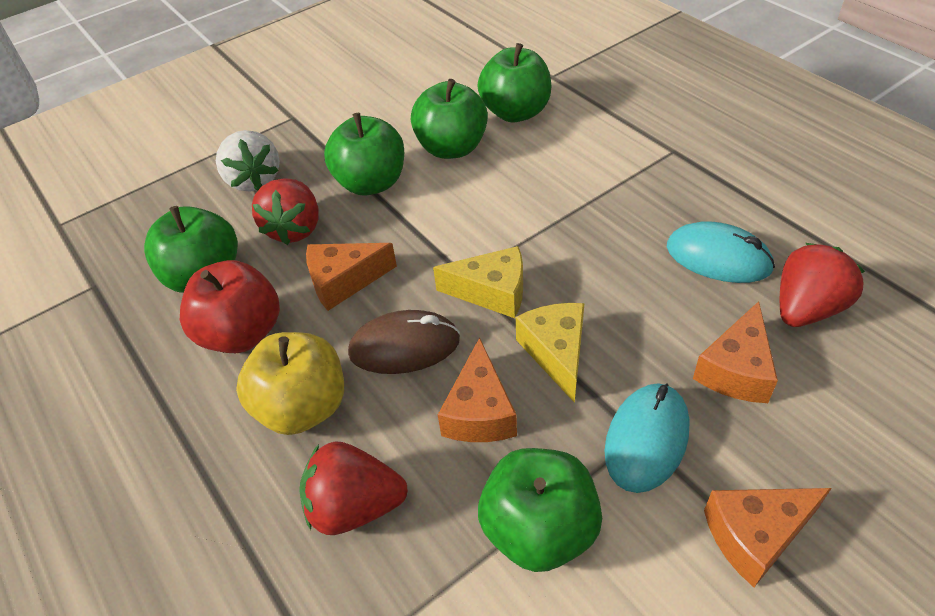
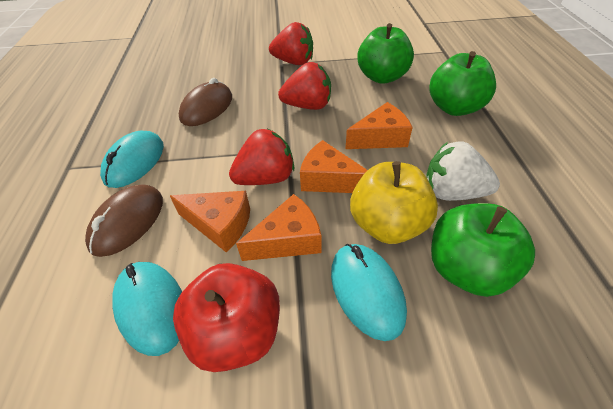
brown mouse: 1 -> 2
green apple: 5 -> 3
turquoise mouse: 2 -> 3
yellow cheese: 2 -> 0

